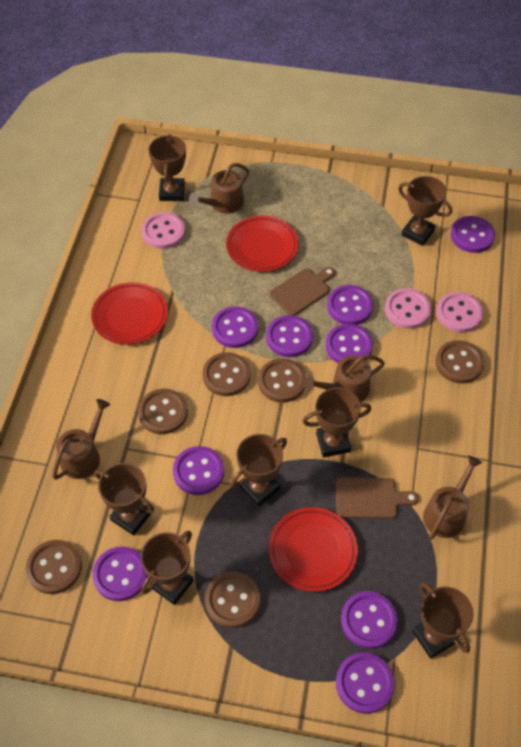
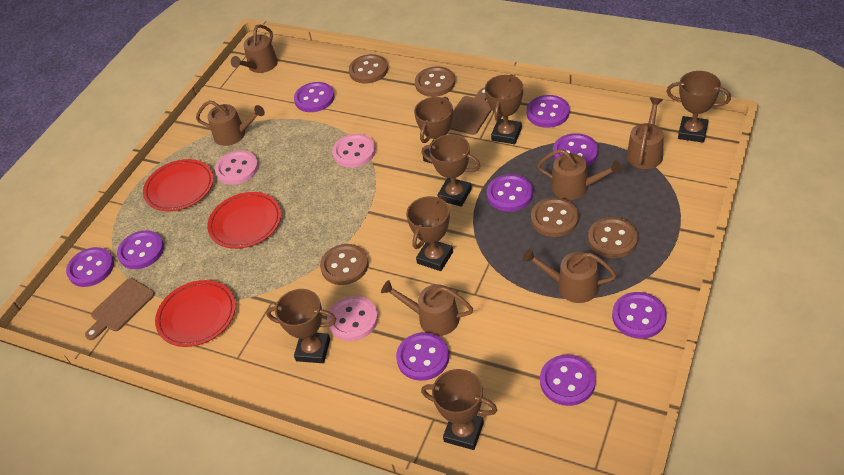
brown button: 6 -> 5
brown watering can: 4 -> 6

